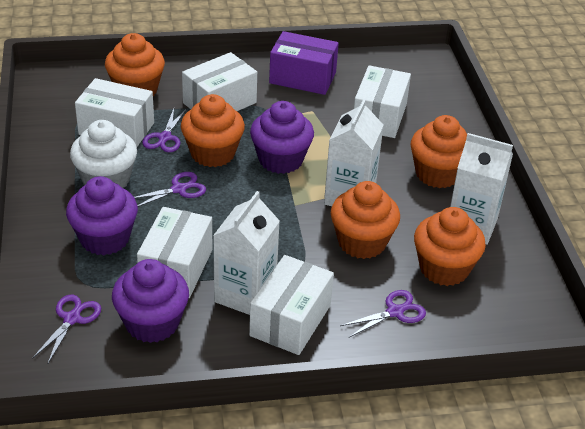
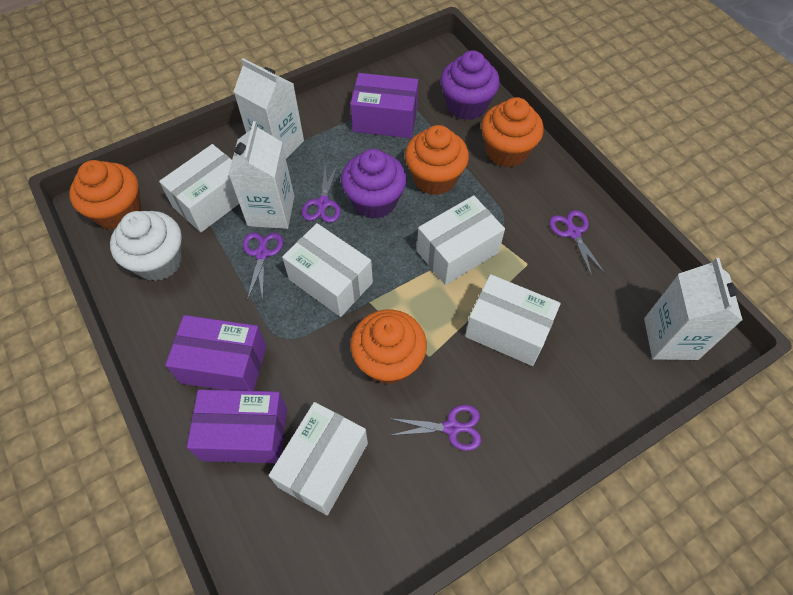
orange cupcake: 5 -> 4
purple box: 1 -> 3
purple cupcake: 3 -> 2

